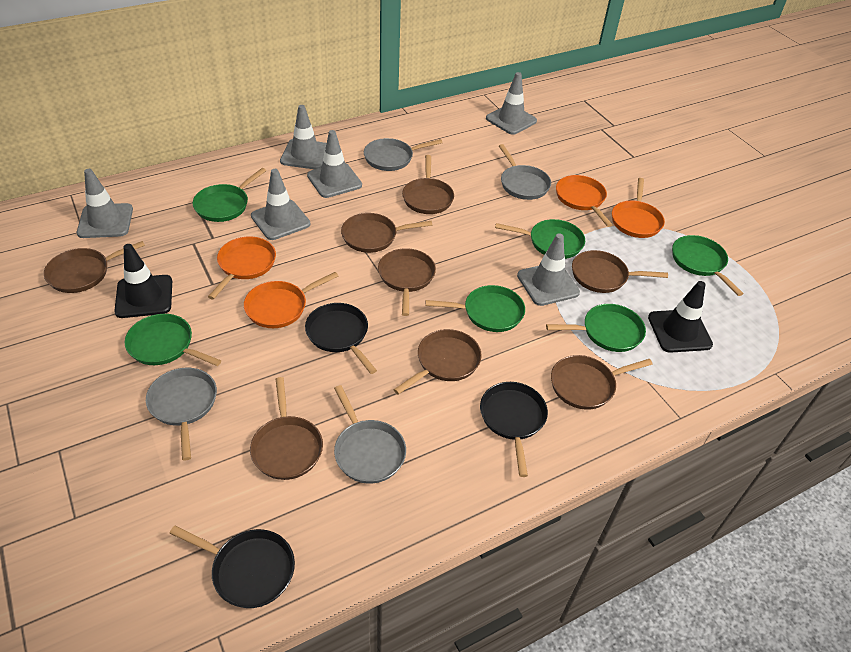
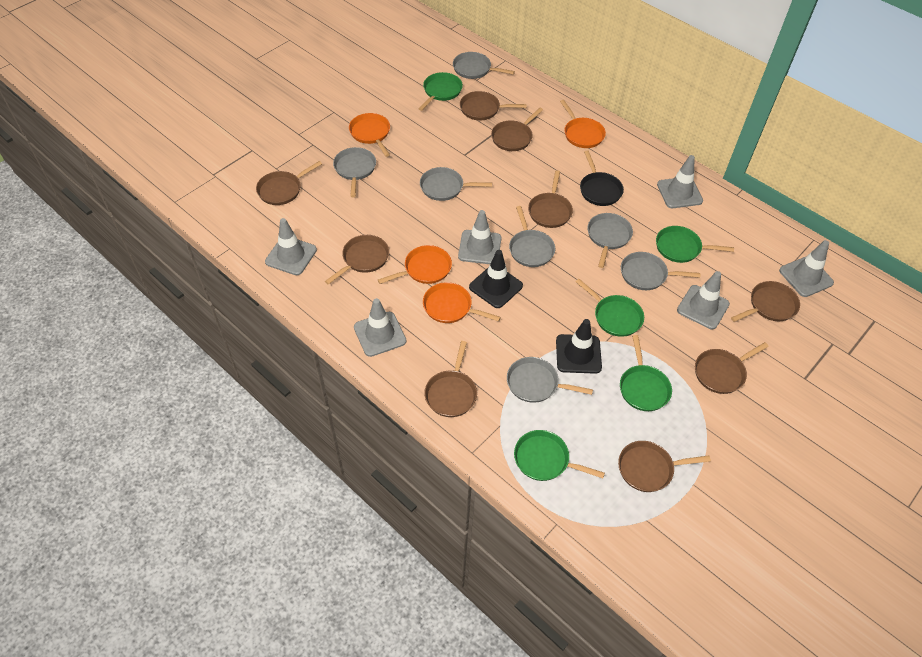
black pan: 3 -> 1
brown pan: 8 -> 9
green pan: 6 -> 5
grey pan: 4 -> 7

